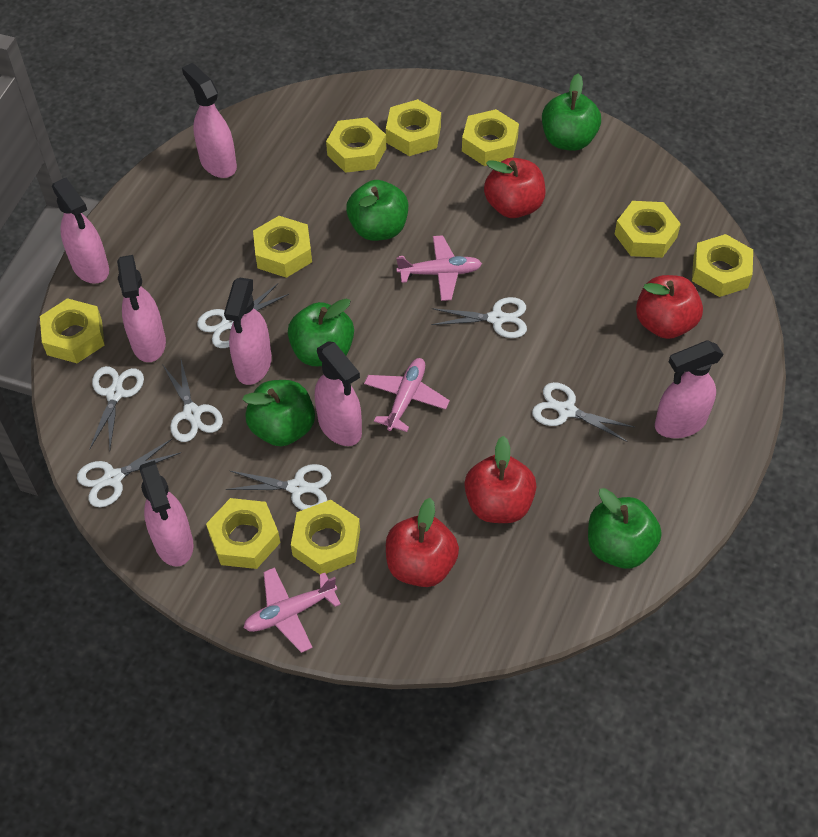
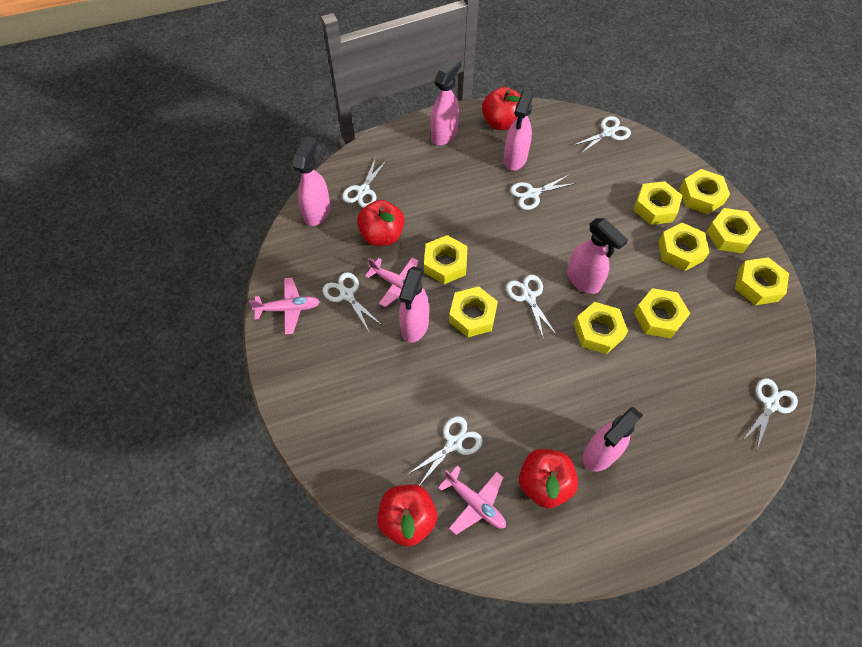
green apple: 5 -> 0
pink spray bottle: 7 -> 6

